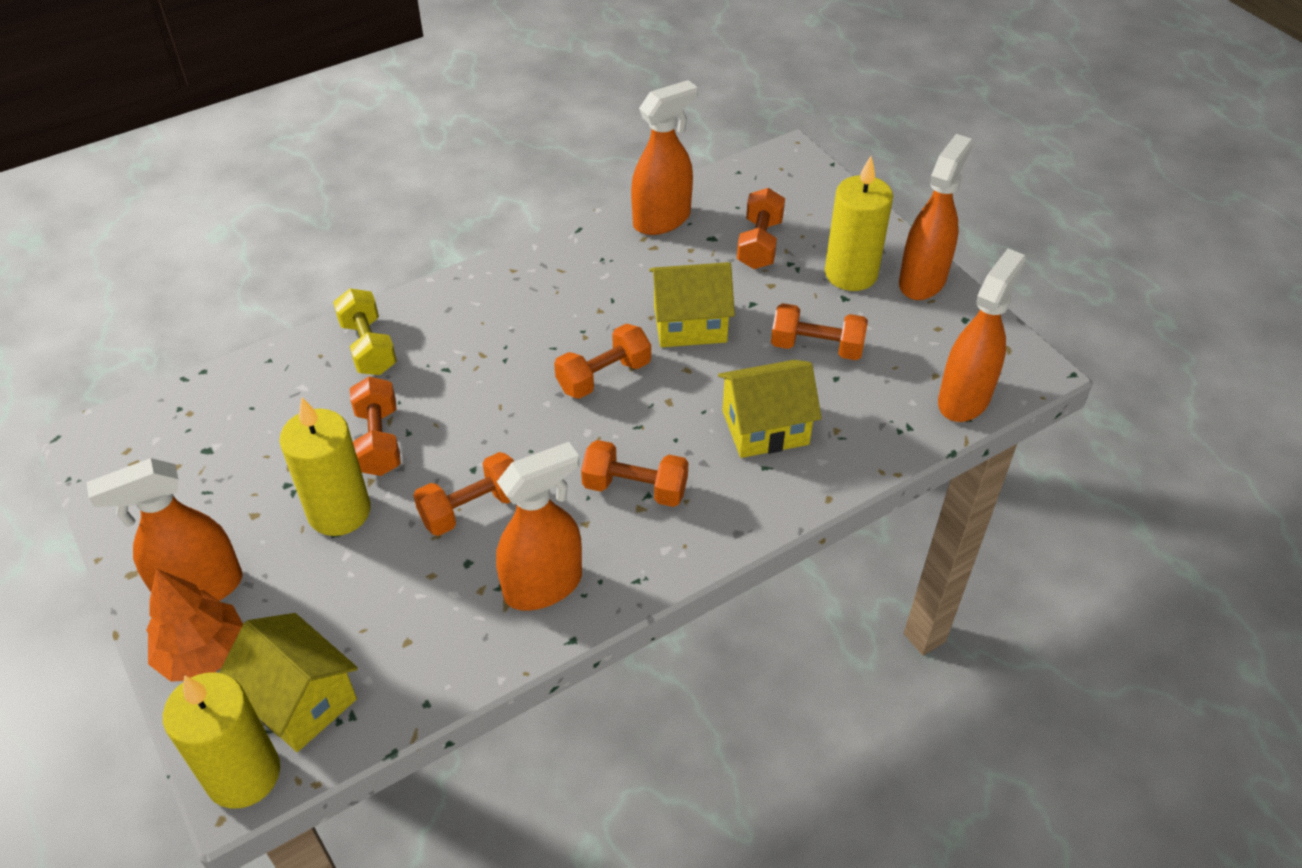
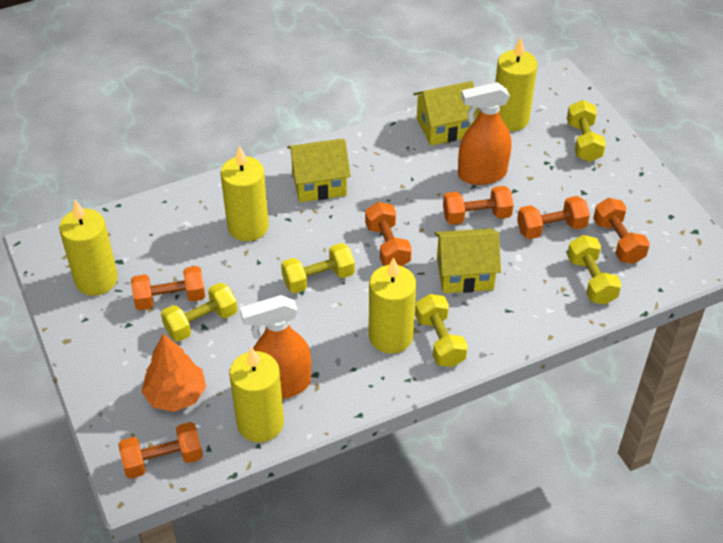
orange spray bottle: 5 -> 2
yellow candle: 3 -> 5
yellow dumbbell: 1 -> 5

